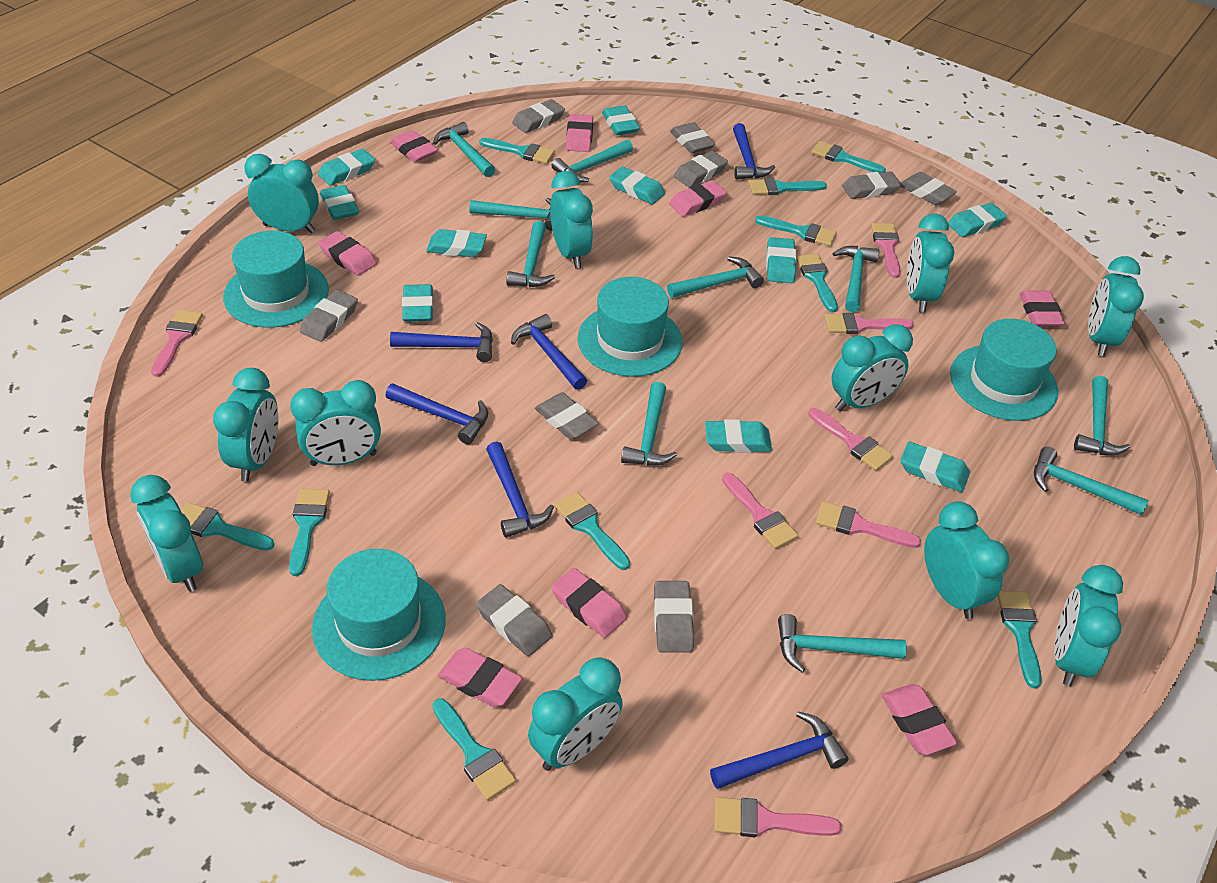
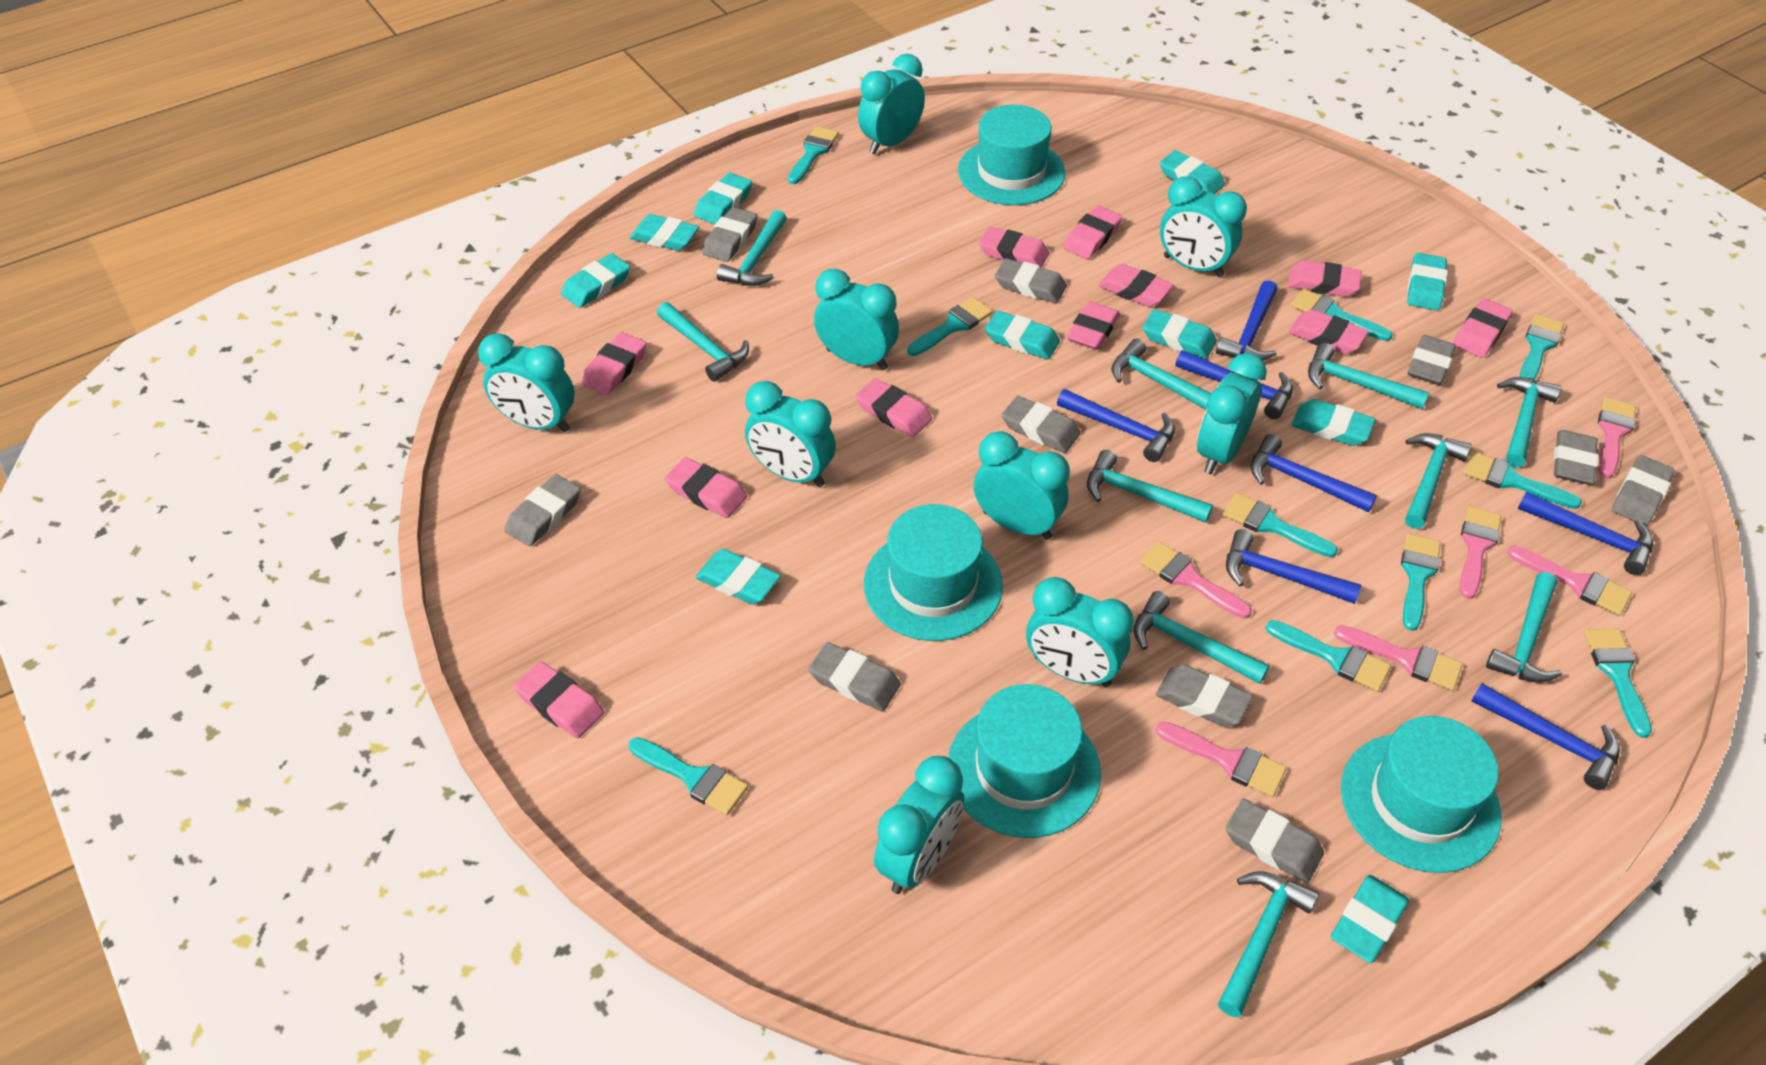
blue hammer: 6 -> 7
grey eraser: 9 -> 10
pink brush: 7 -> 6
pink eraser: 8 -> 11
turquoise clock: 11 -> 9

